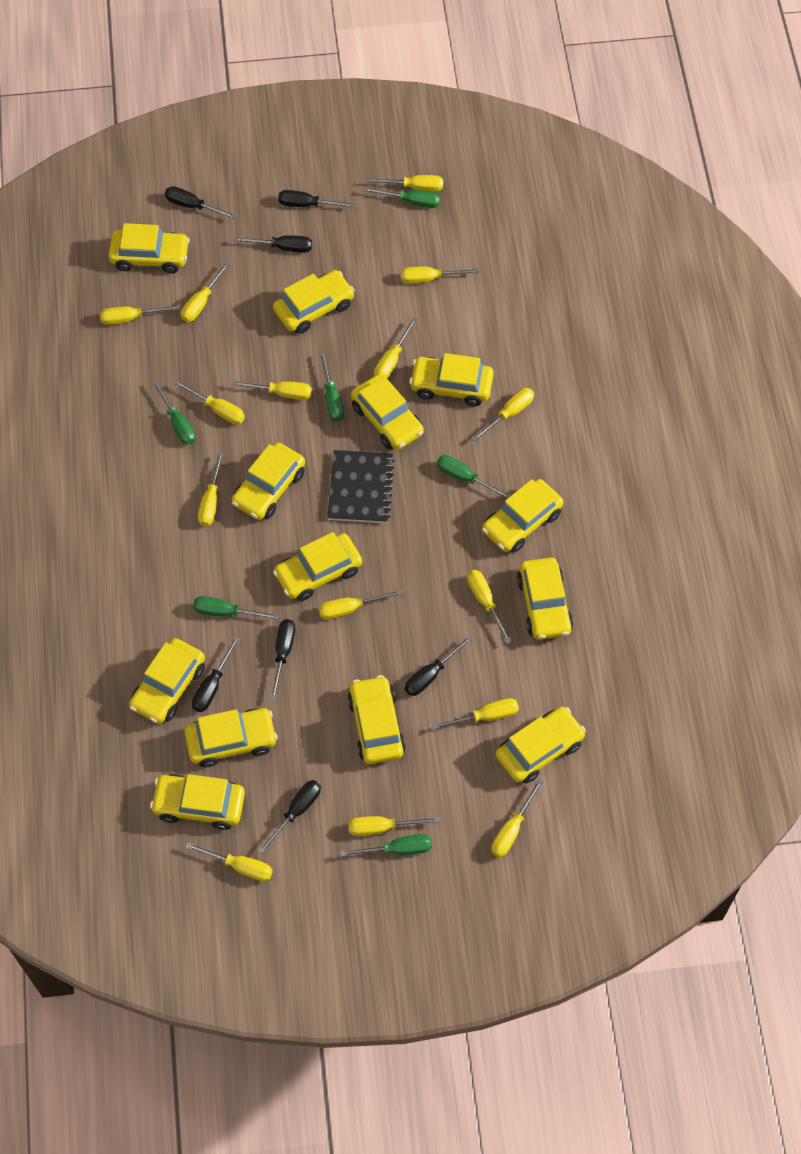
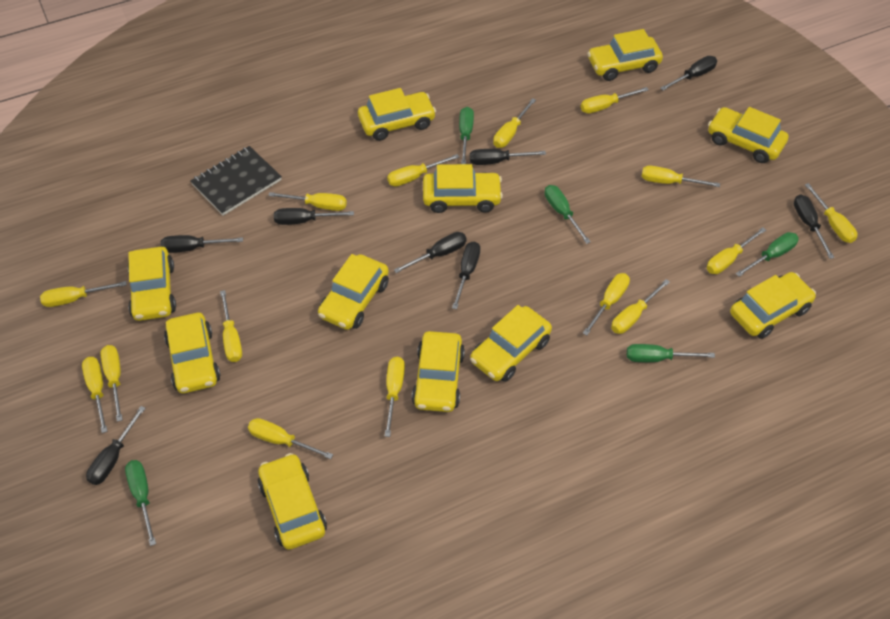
black screwdriver: 7 -> 8
green screwdriver: 6 -> 5
yellow car: 13 -> 11

